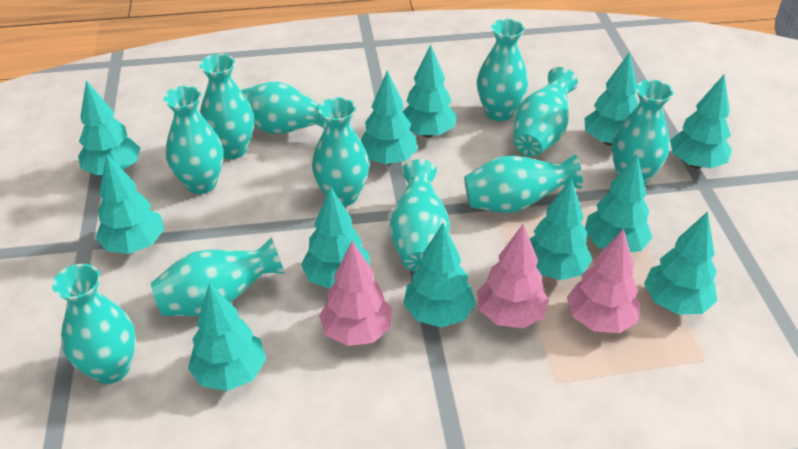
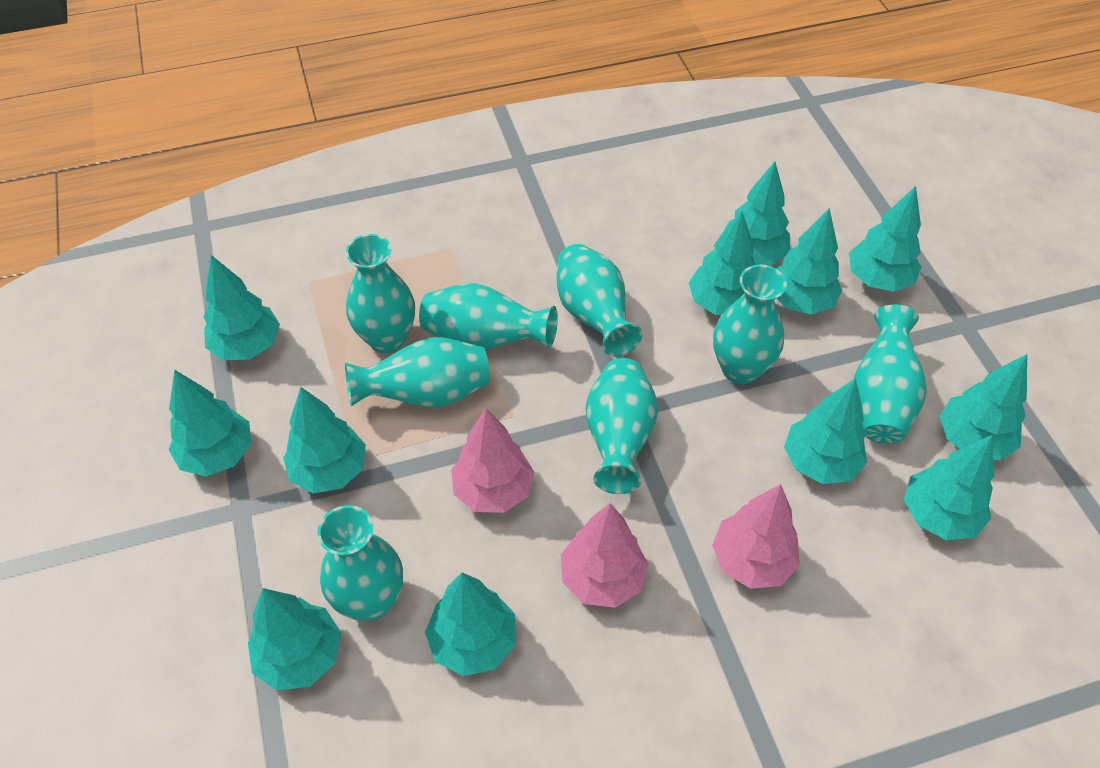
turquoise vase: 11 -> 8

